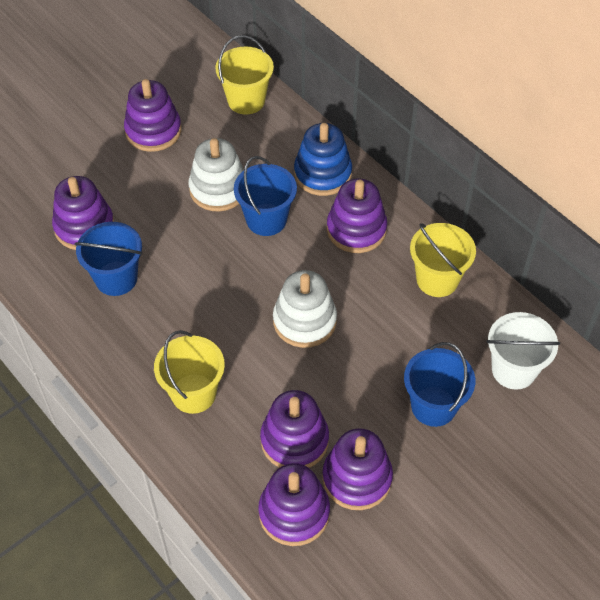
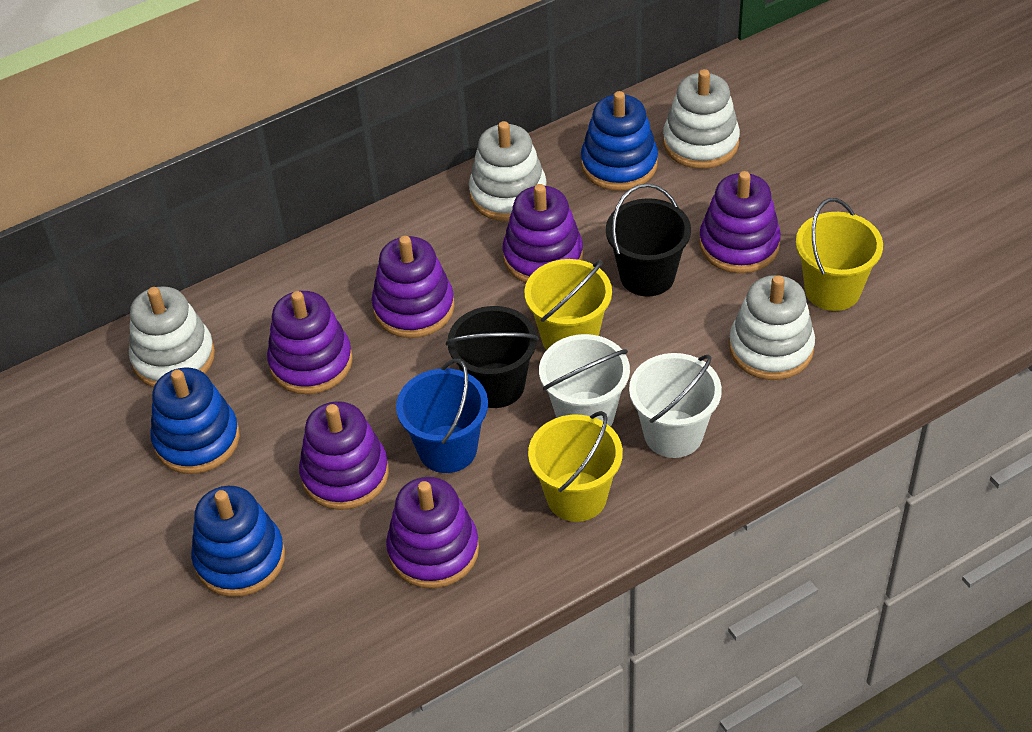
black bucket: 0 -> 2
blue bucket: 3 -> 1
blue stacking toy: 1 -> 3
white bucket: 1 -> 2
white stacking toy: 2 -> 4

